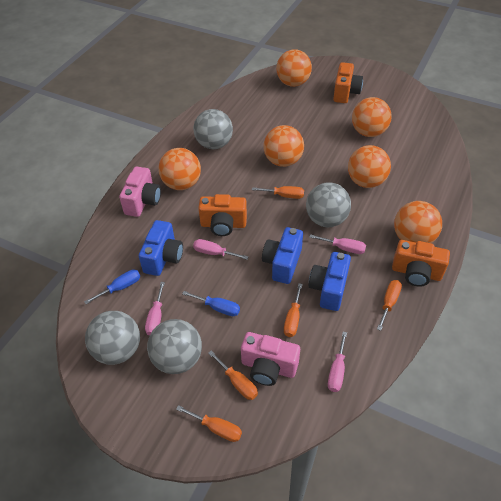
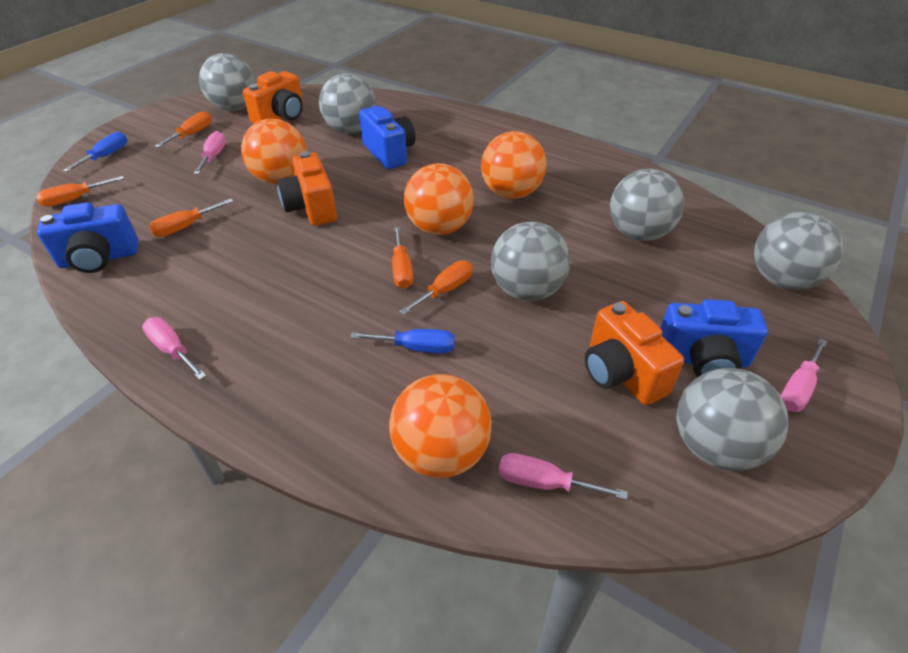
grey ball: 4 -> 6
orange ball: 6 -> 4
pink camera: 2 -> 0

